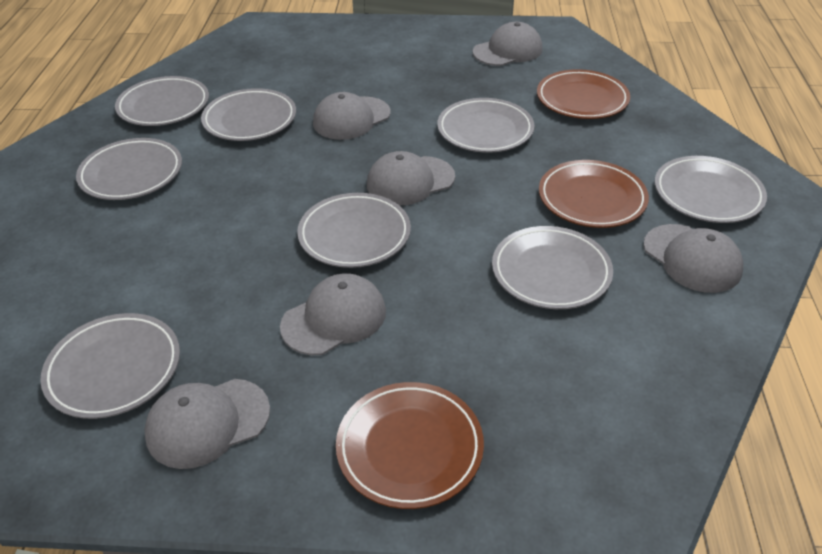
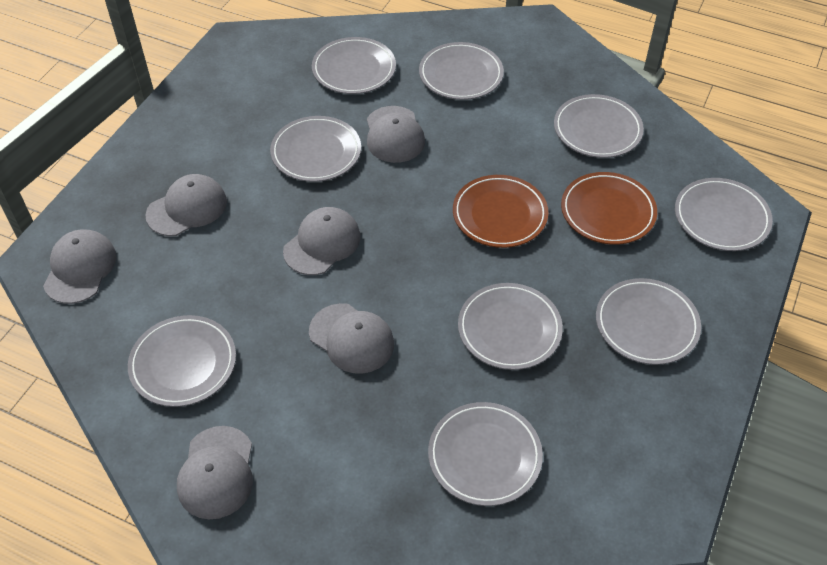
brown plate: 3 -> 2
grey plate: 8 -> 9

